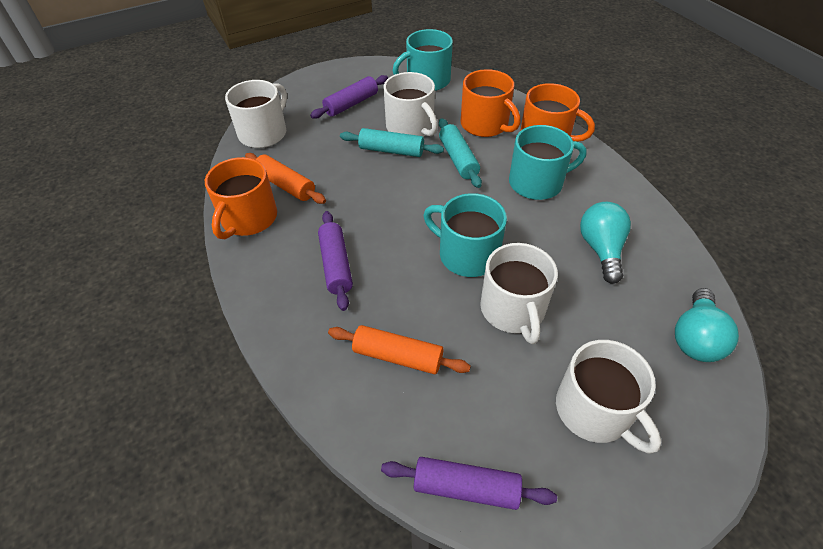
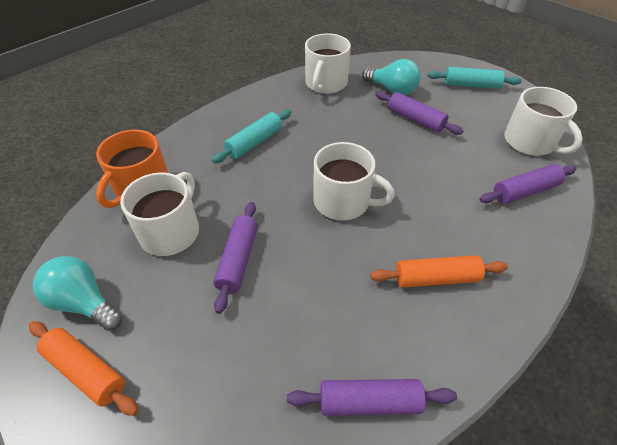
orange mug: 3 -> 1
purple rolling pin: 3 -> 4
turquoise mug: 3 -> 0

